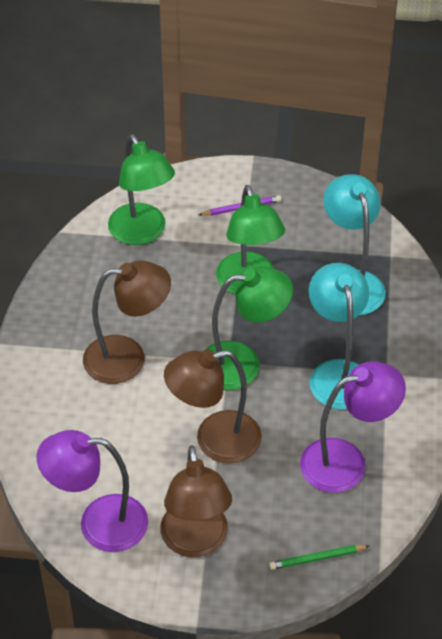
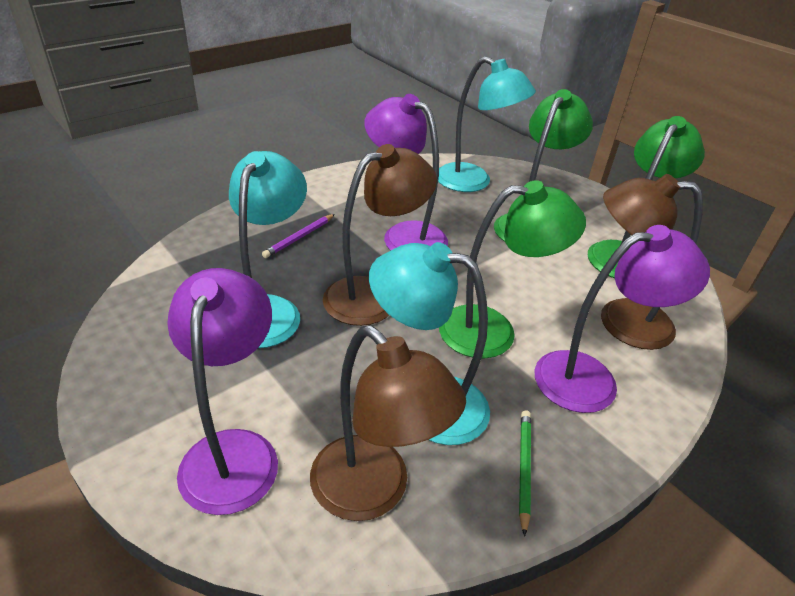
purple lamp: 2 -> 3
turquoise lamp: 2 -> 3

